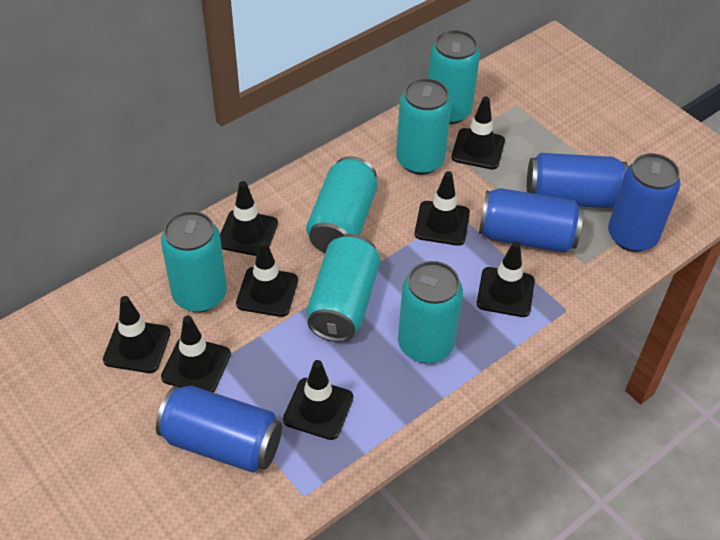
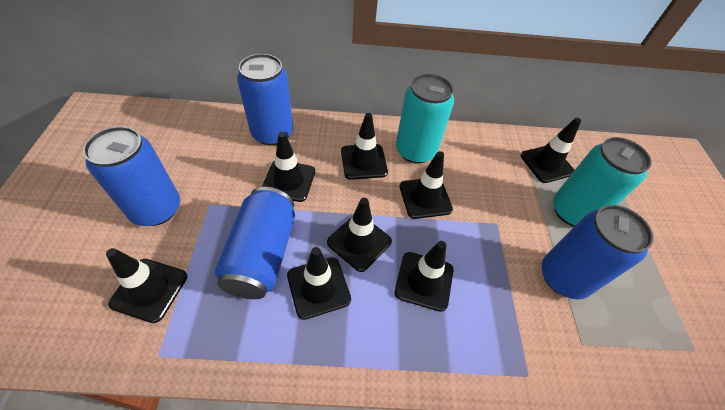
turquoise can: 6 -> 2

